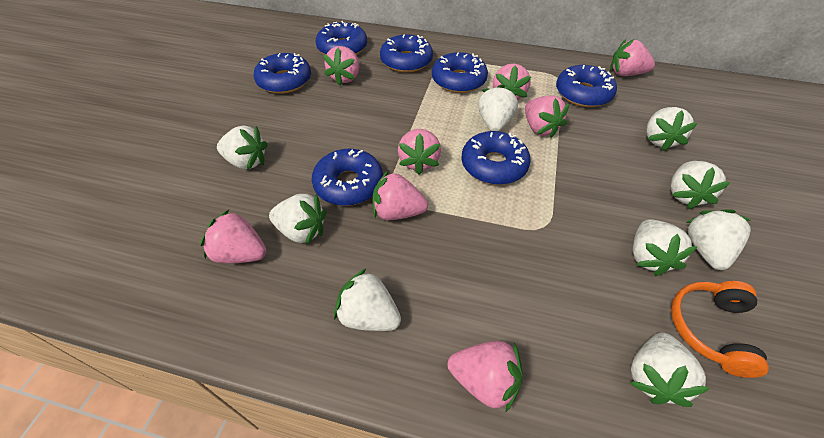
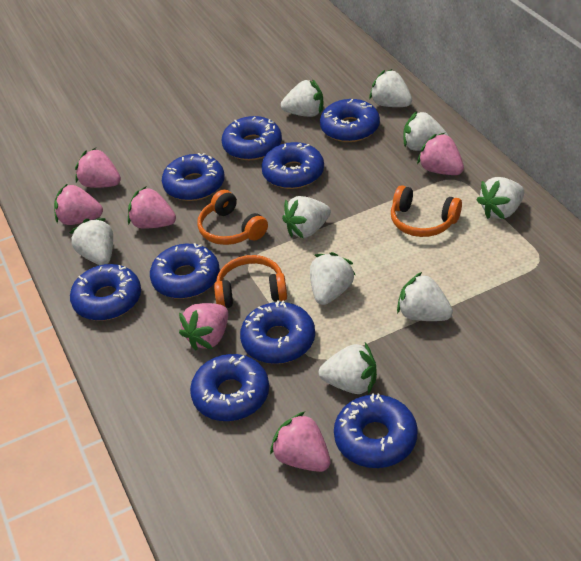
blue donut: 7 -> 9
orange headphones: 1 -> 3
pink strawberry: 8 -> 6

